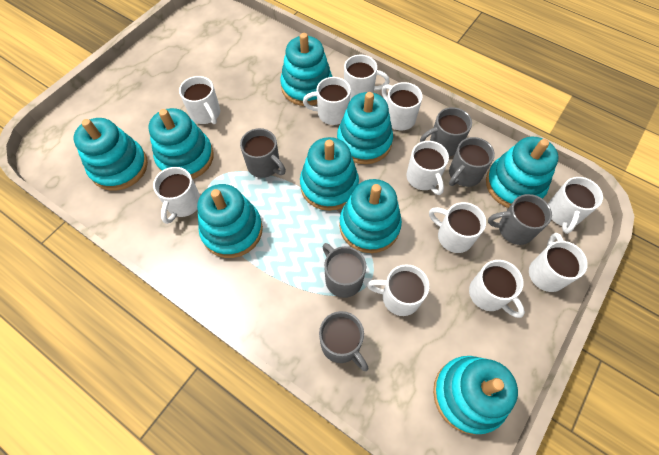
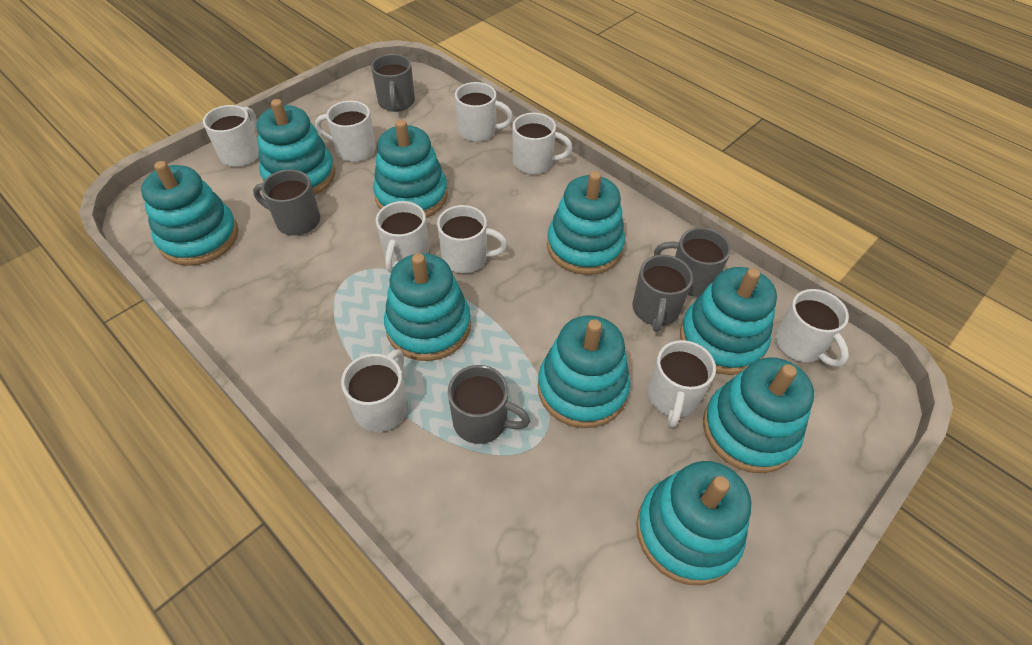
grey mug: 6 -> 5
white mug: 11 -> 9

